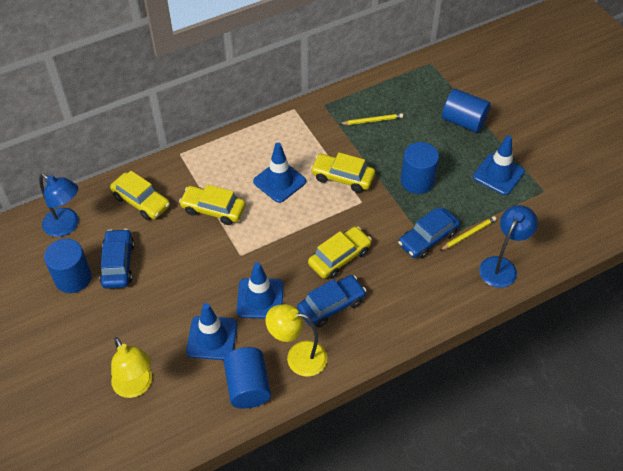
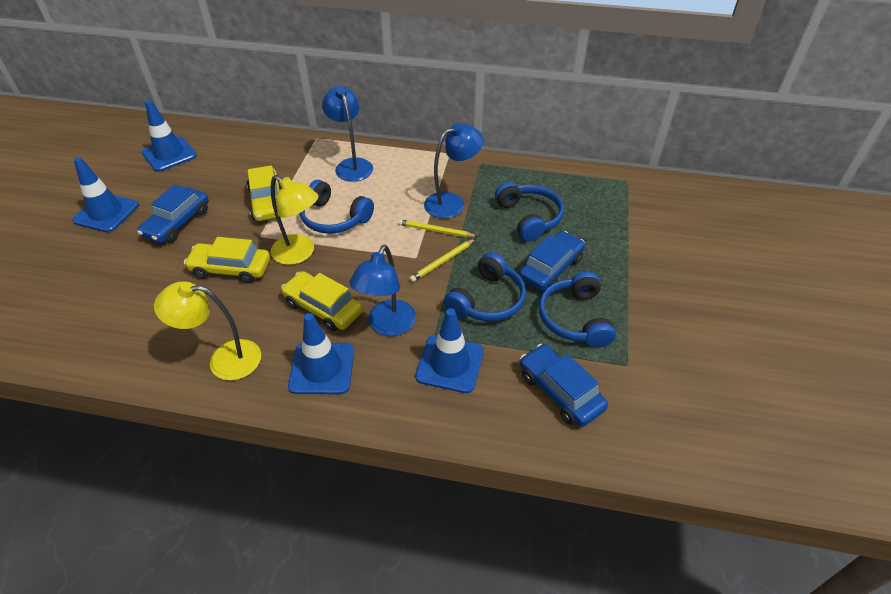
blue cylinder: 4 -> 0
blue headphones: 0 -> 4
blue lamp: 2 -> 3
yellow car: 4 -> 3

